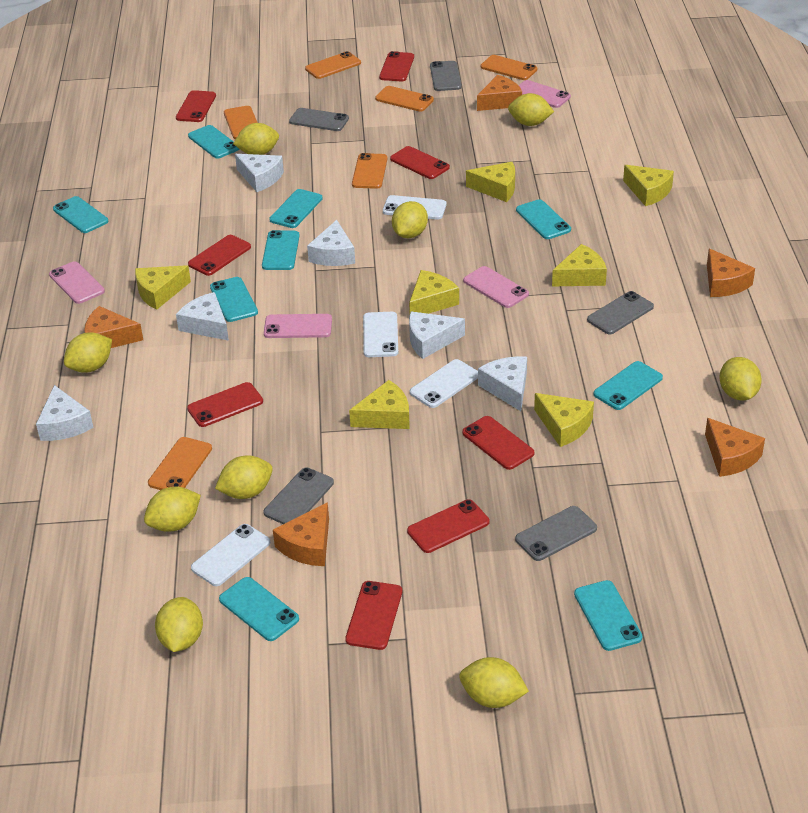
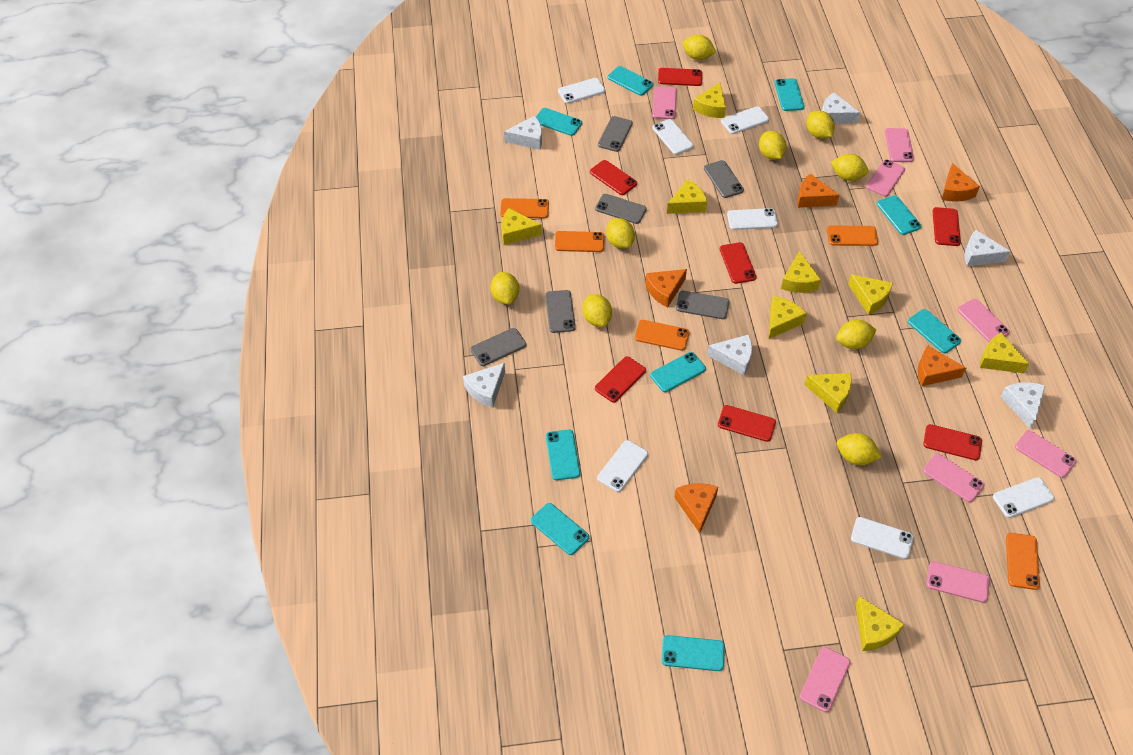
grey phone: 5 -> 6
orange phone: 6 -> 5
pink phone: 4 -> 8
red phone: 8 -> 7
white phone: 4 -> 7
yellow cheese: 7 -> 9

